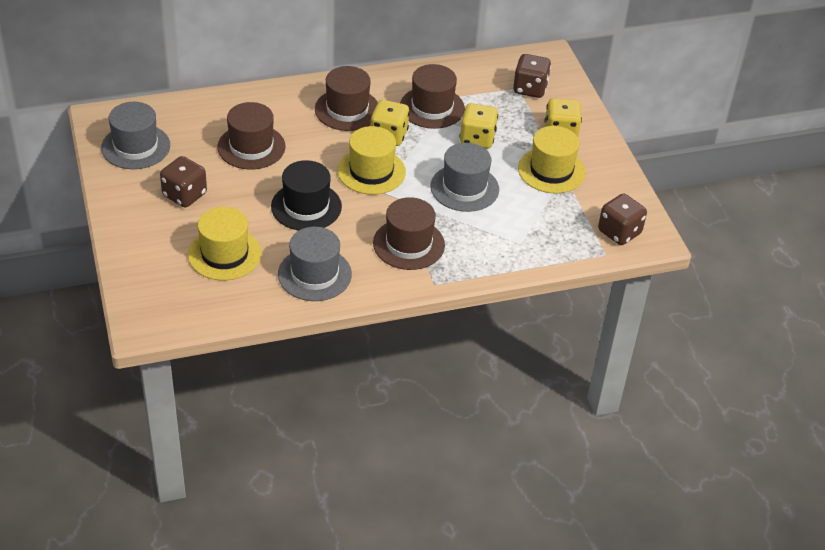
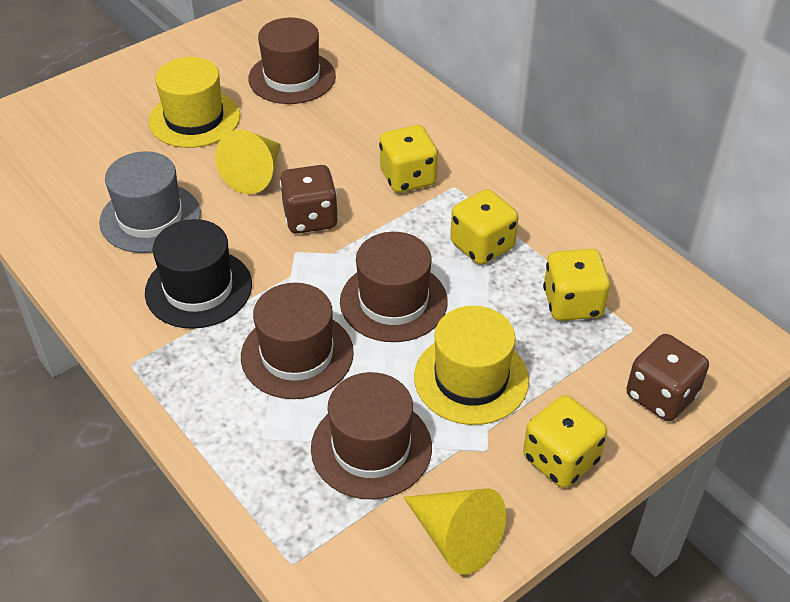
brown dice: 3 -> 2
grey hat: 3 -> 1
yellow cone: 0 -> 2
yellow dice: 3 -> 4
yellow hat: 3 -> 2

